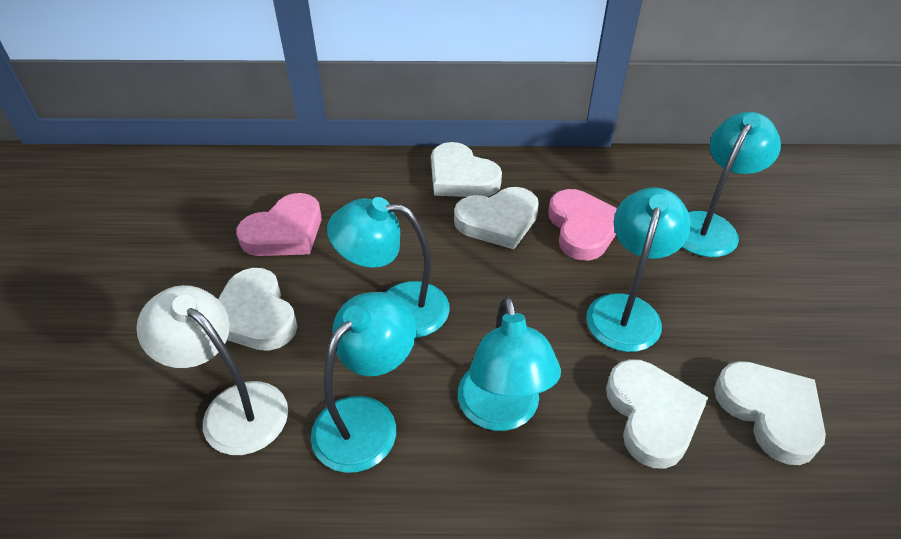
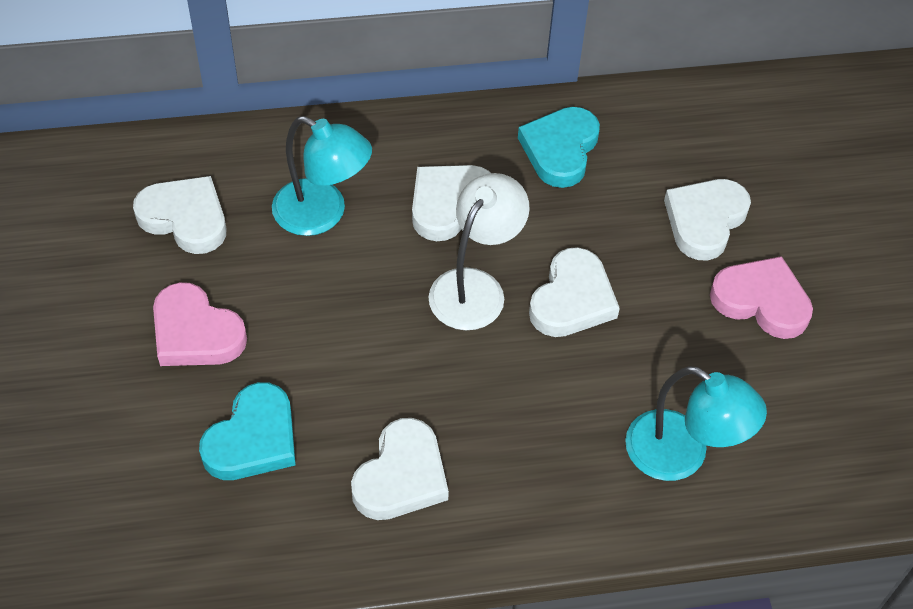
turquoise heart: 0 -> 2
turquoise lamp: 5 -> 2

